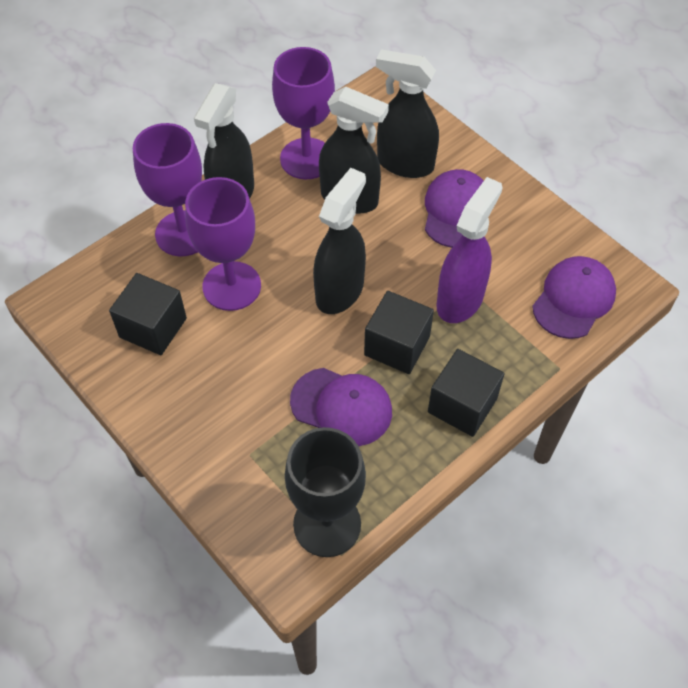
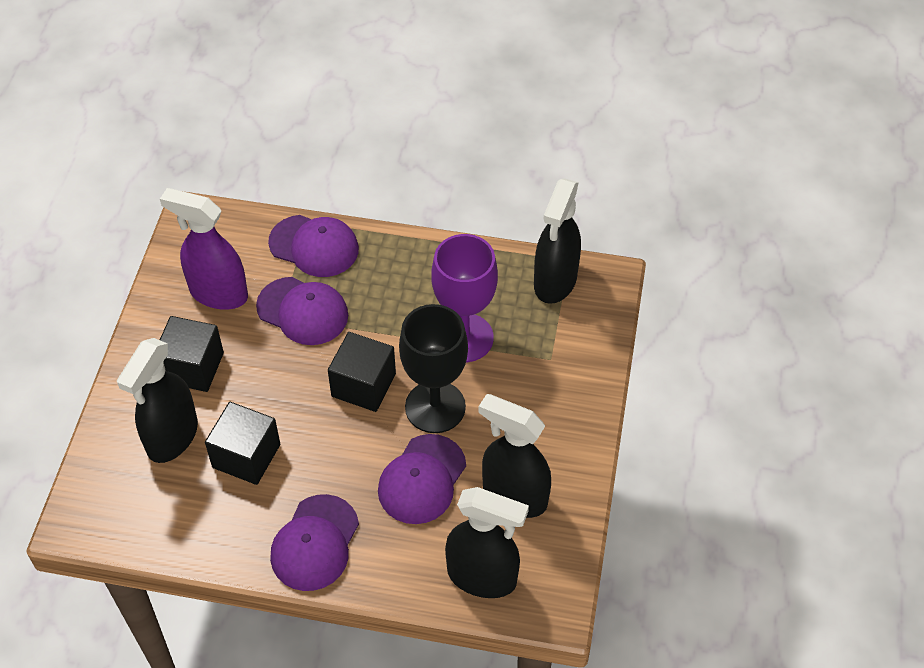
purple cap: 3 -> 4
purple goblet: 3 -> 1

